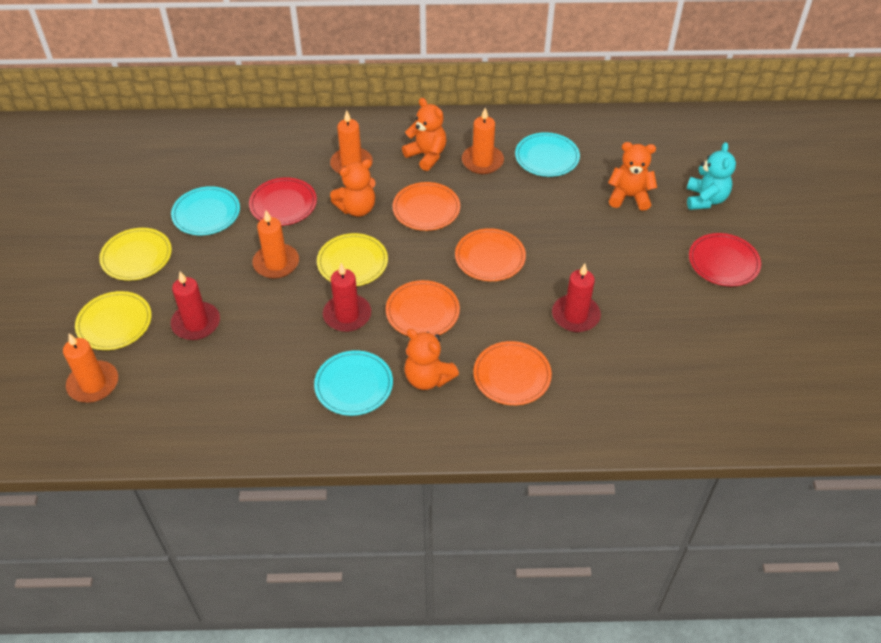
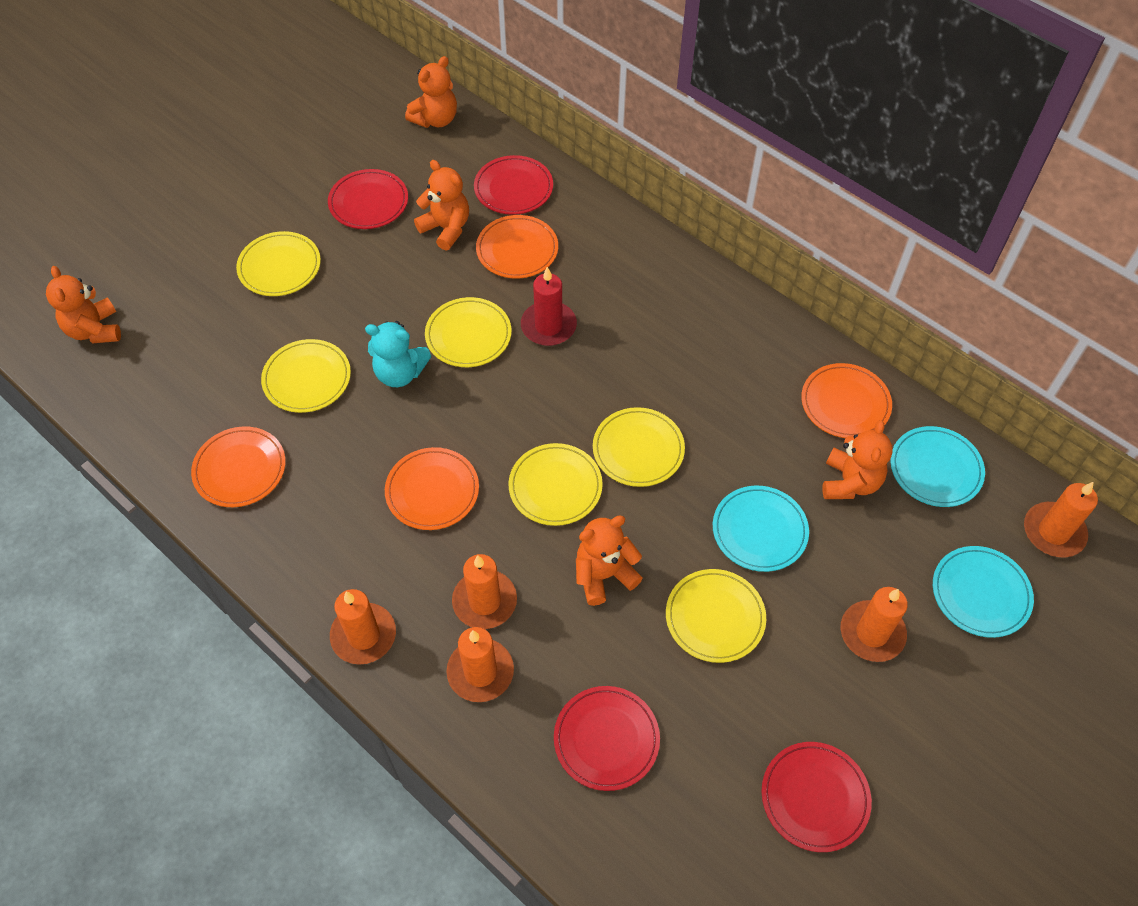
orange candle: 4 -> 5
orange teddy bear: 4 -> 5
red candle: 3 -> 1
red plate: 2 -> 4
yellow plate: 3 -> 6

